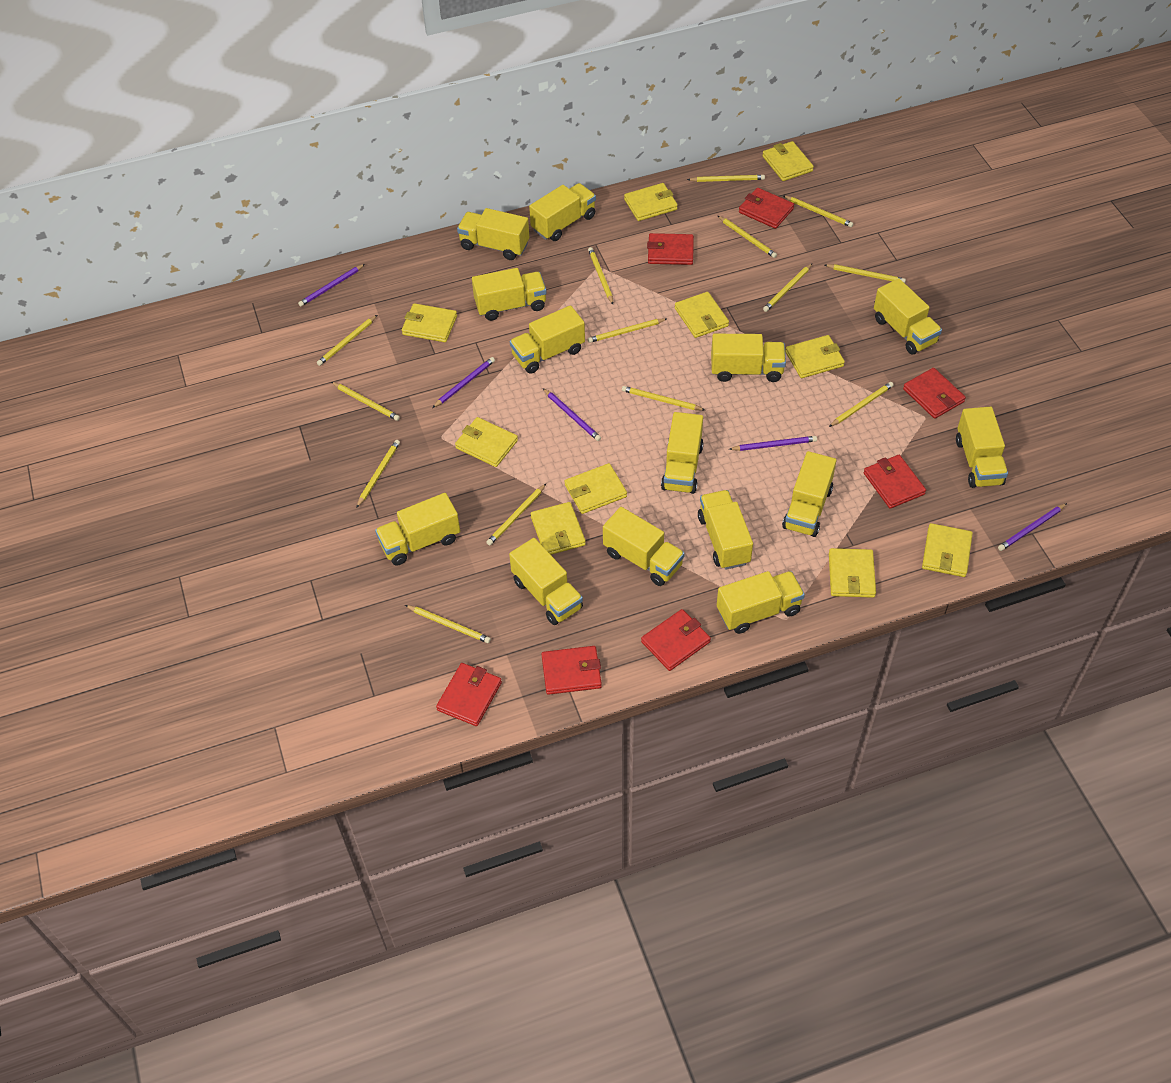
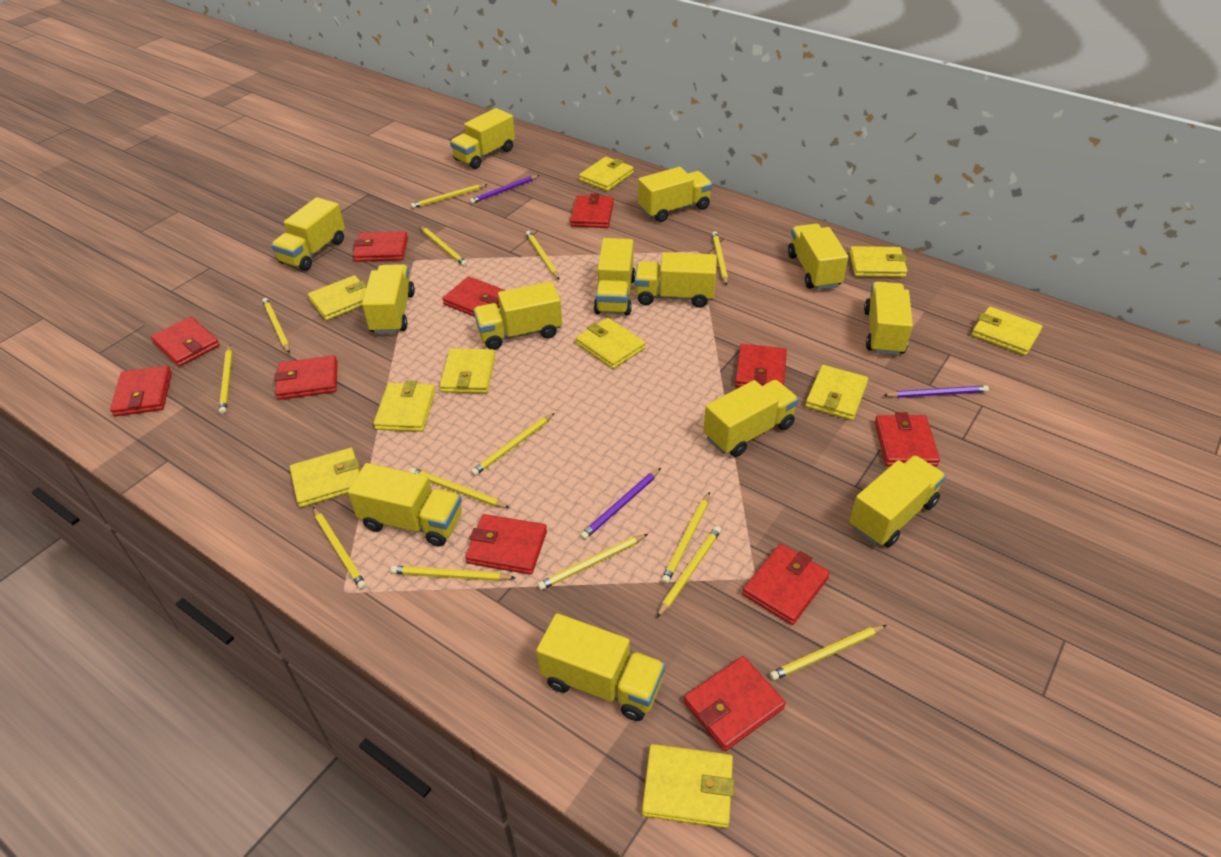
purple pencil: 5 -> 3
red wallet: 7 -> 11
yellow truck: 14 -> 13

